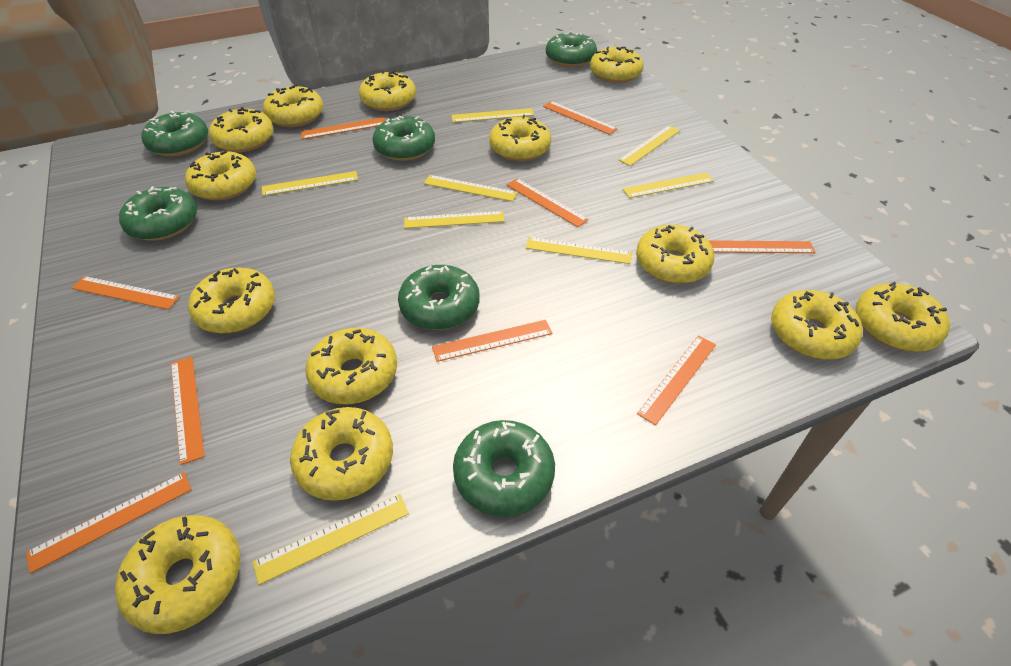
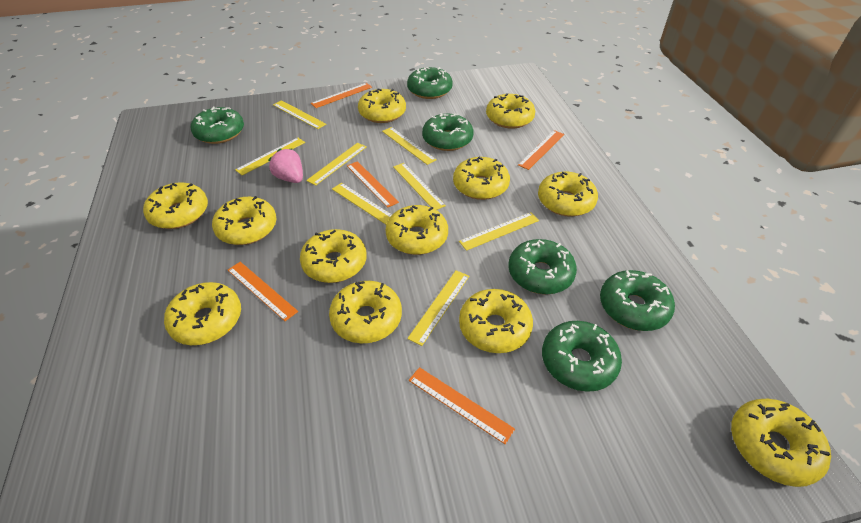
orange ruler: 9 -> 5
pink strawberry: 0 -> 1
yellow donut: 13 -> 12

